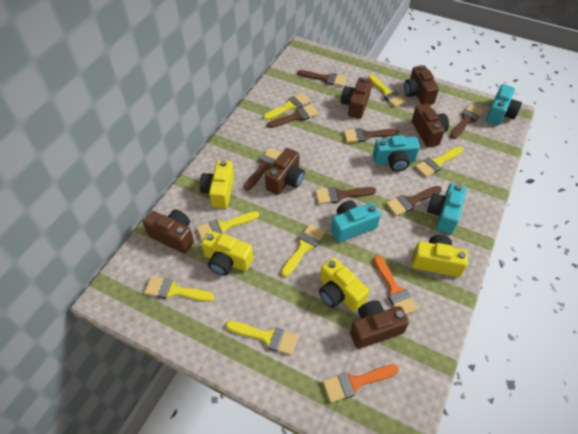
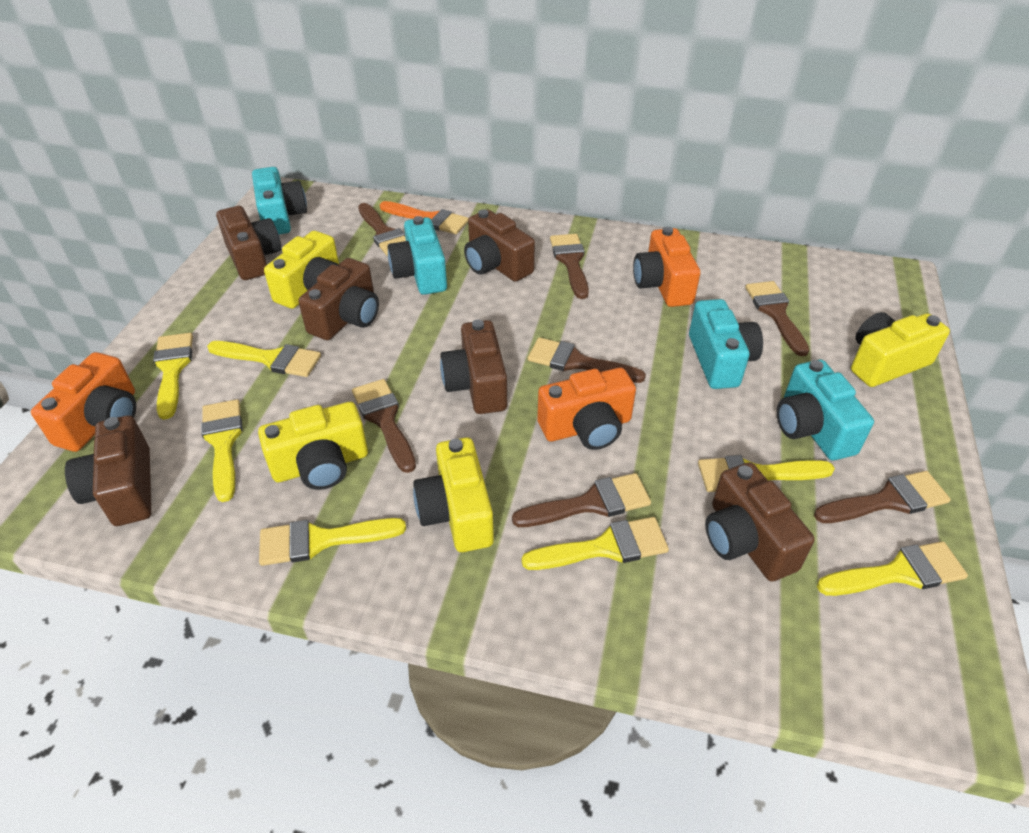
orange brush: 2 -> 1
orange camera: 0 -> 3

